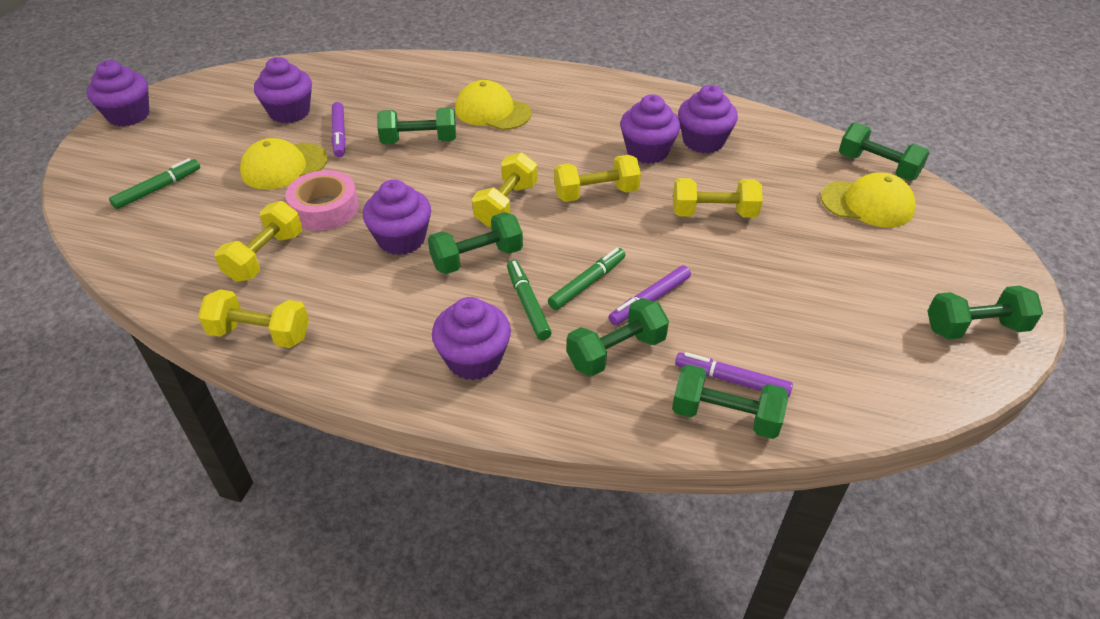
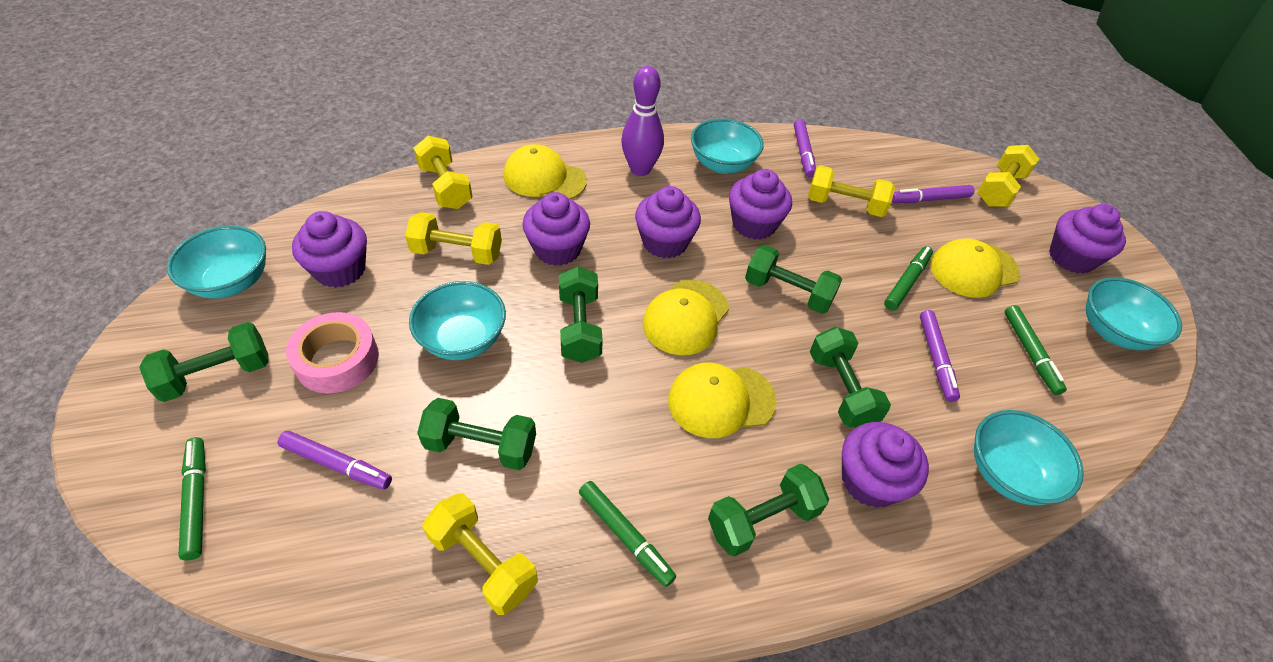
green marker: 3 -> 4
purple bowling pin: 0 -> 1
purple marker: 3 -> 4
turquoise bowl: 0 -> 5
yellow cap: 3 -> 4

